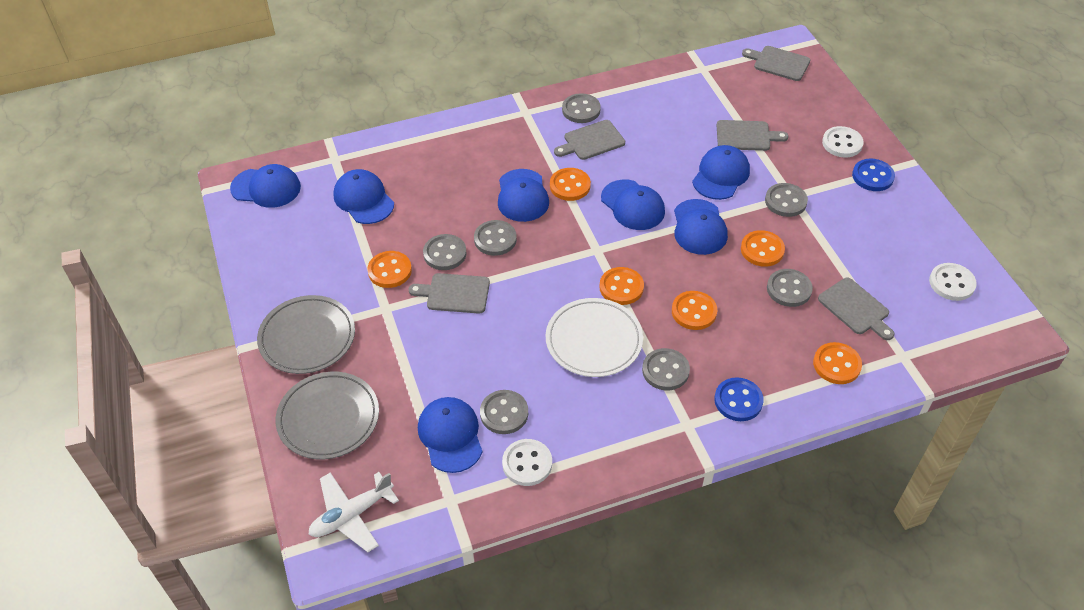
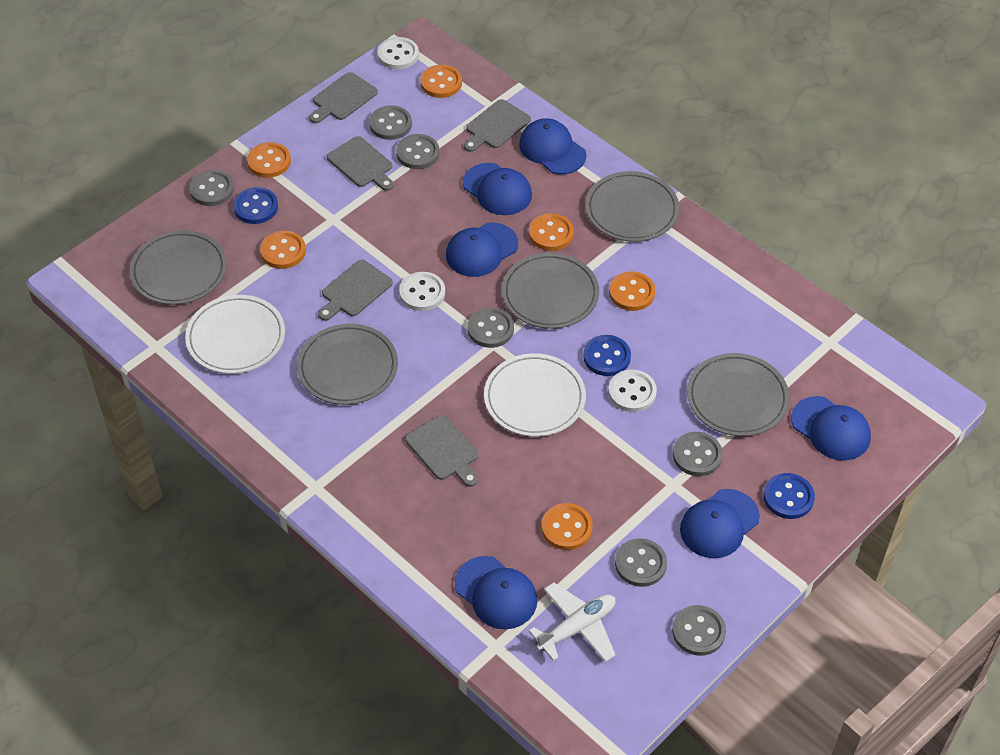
blue button: 2 -> 3
blue cap: 7 -> 6
grey plate: 2 -> 5
white plate: 1 -> 2

